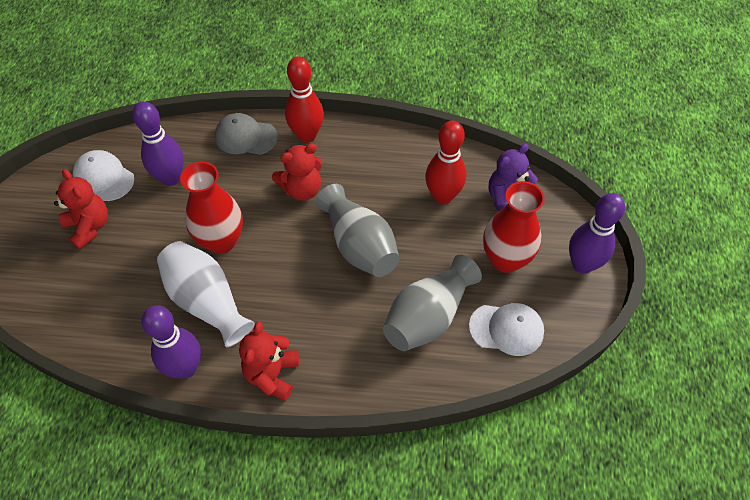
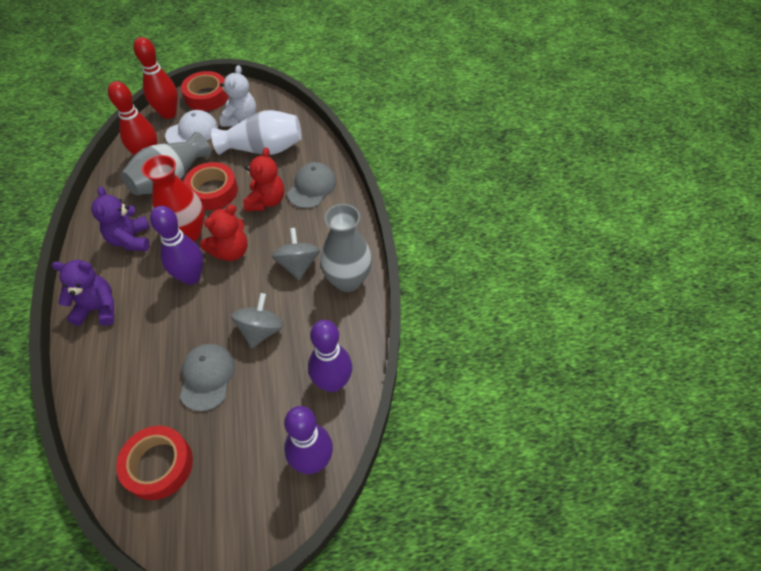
grey cap: 1 -> 2
grey spinning top: 0 -> 2
purple teddy bear: 1 -> 2
red tape: 0 -> 3
red teddy bear: 3 -> 2
red vase: 2 -> 1
white cap: 2 -> 1
white teddy bear: 0 -> 1

